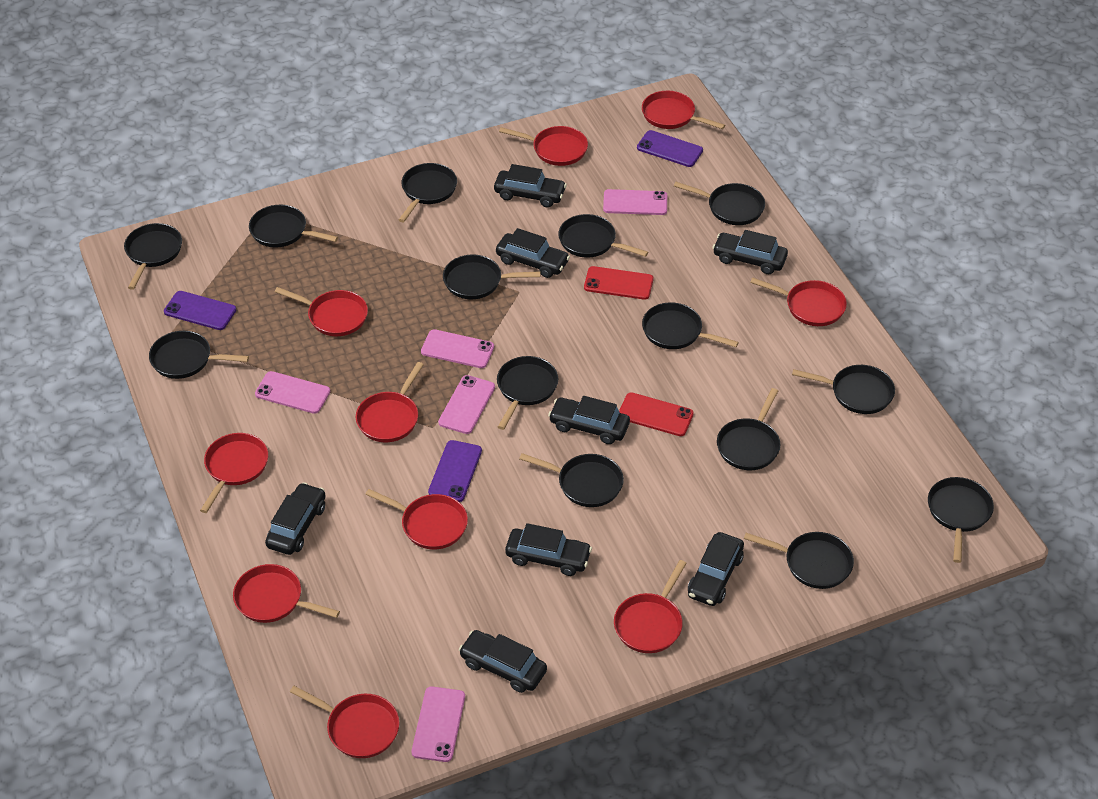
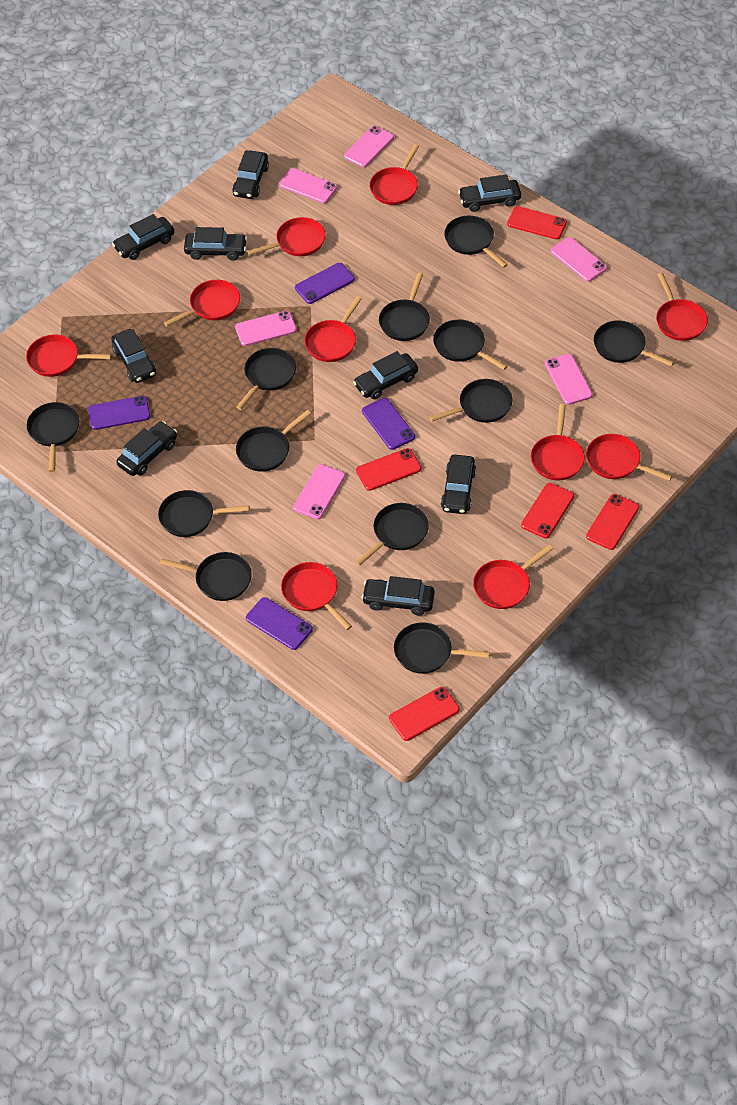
black car: 8 -> 9
black pan: 14 -> 12
pink phone: 5 -> 6
purple phone: 3 -> 4
red phone: 2 -> 5

